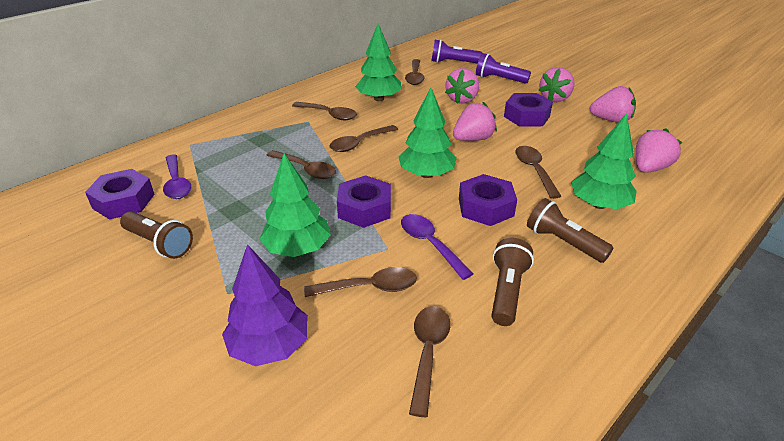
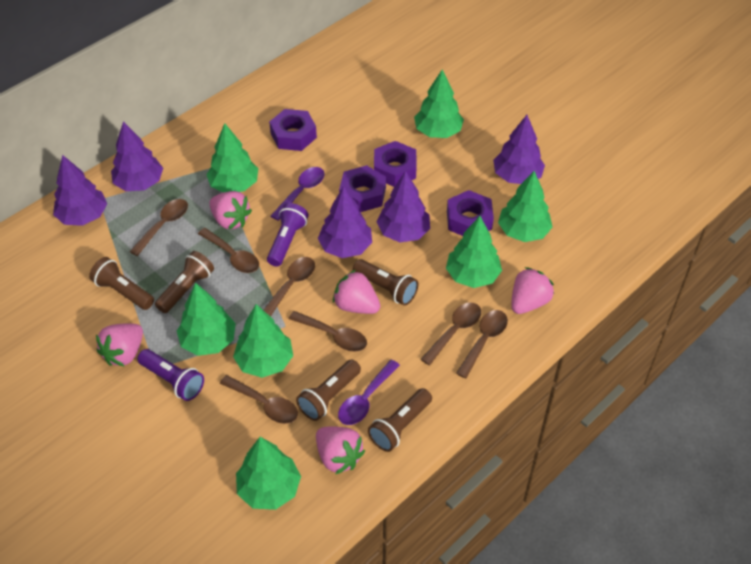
brown flashlight: 3 -> 5
green tree: 4 -> 7
purple tree: 1 -> 5

